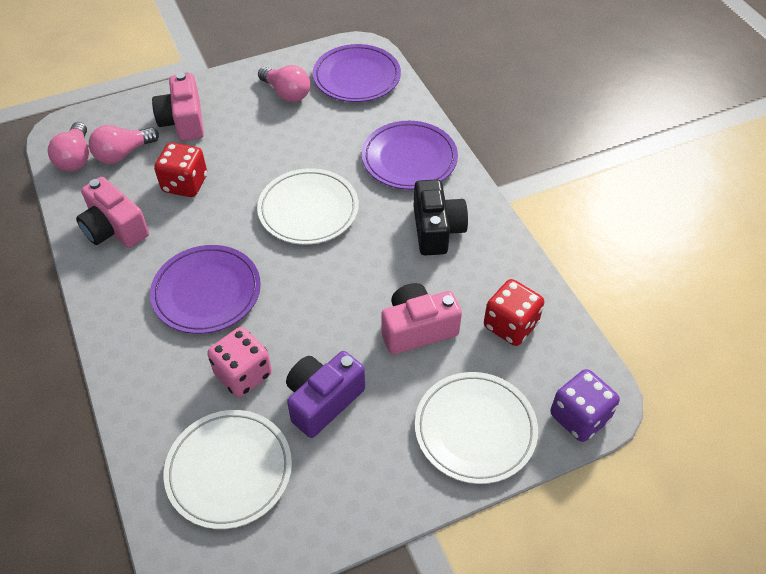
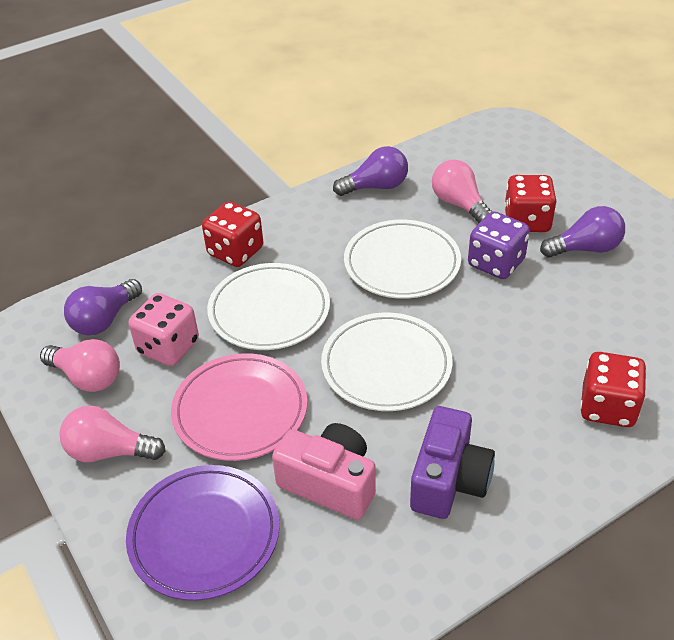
black camera: 1 -> 0
pink camera: 3 -> 1
pink plate: 0 -> 1
purple light bulb: 0 -> 3
purple plate: 3 -> 1
red dice: 2 -> 3

